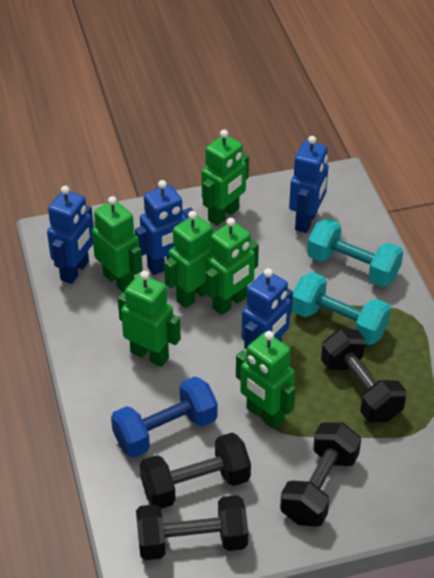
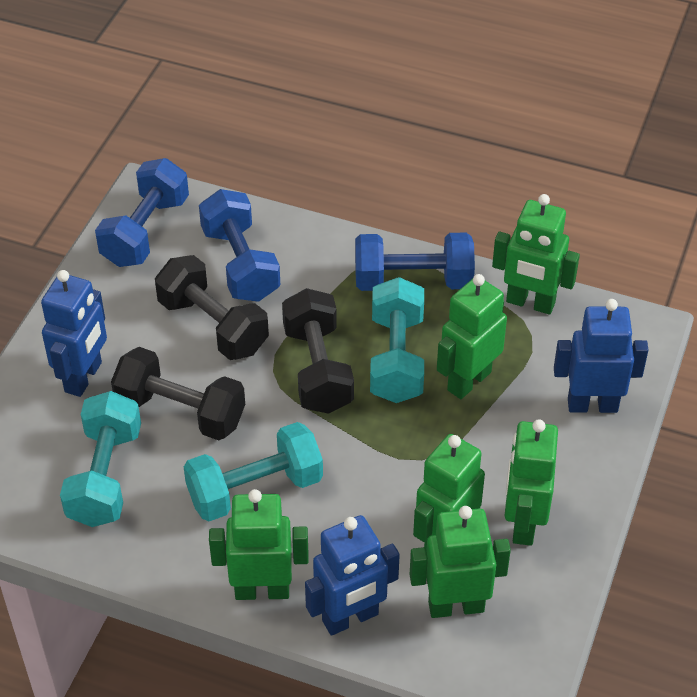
black dumbbell: 4 -> 3
blue dumbbell: 1 -> 3
blue robot: 4 -> 3
turquoise dumbbell: 2 -> 3

